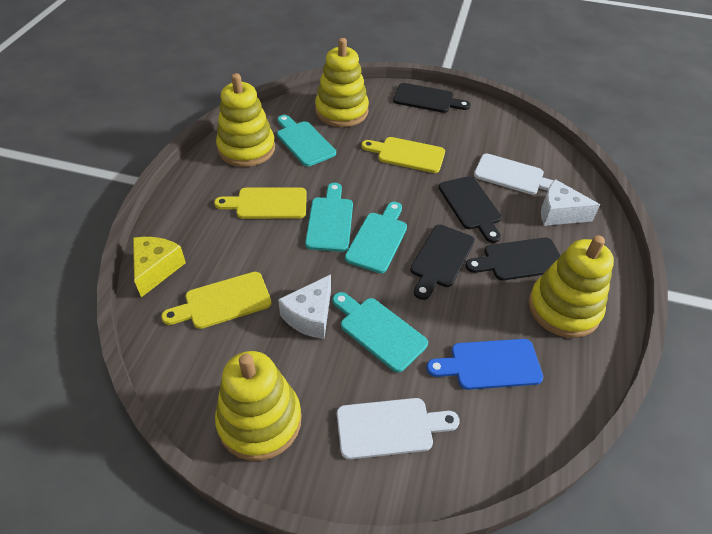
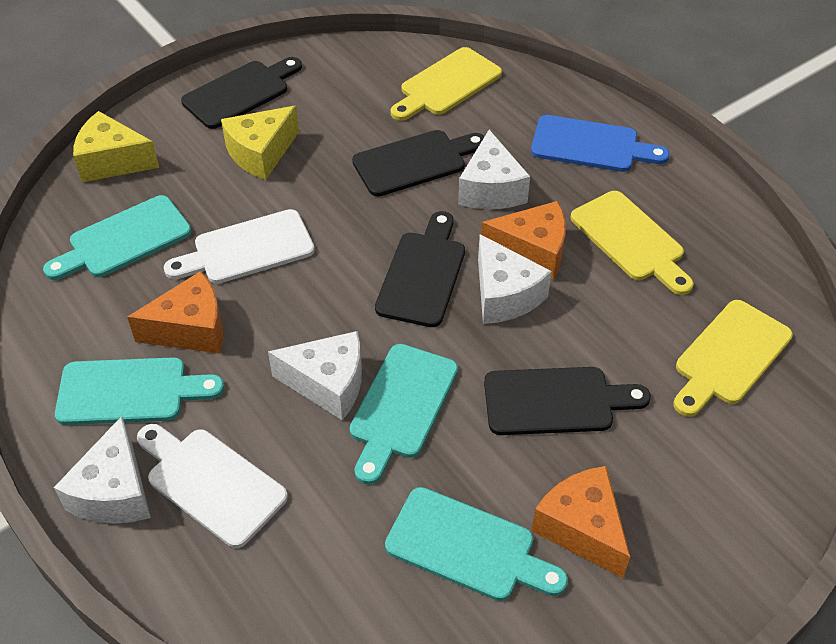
orange cheese: 0 -> 3
white cheese: 2 -> 4
yellow cheese: 1 -> 2
yellow stacking toy: 4 -> 0

